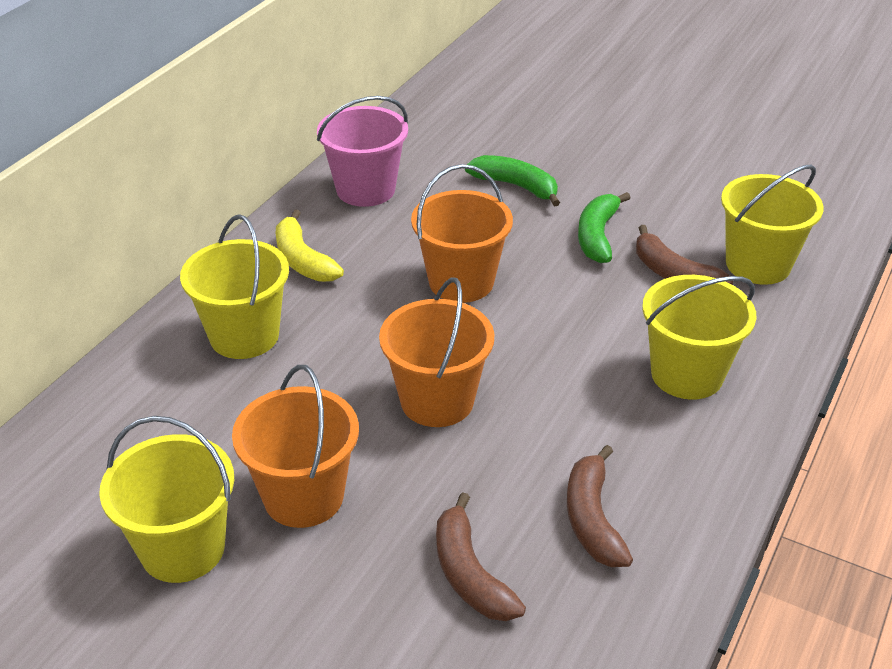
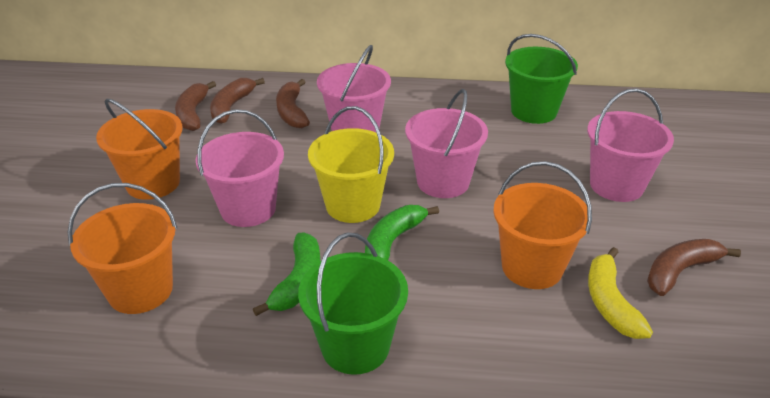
brown banana: 3 -> 4
green bucket: 0 -> 2
pink bucket: 1 -> 4
yellow bucket: 4 -> 1

